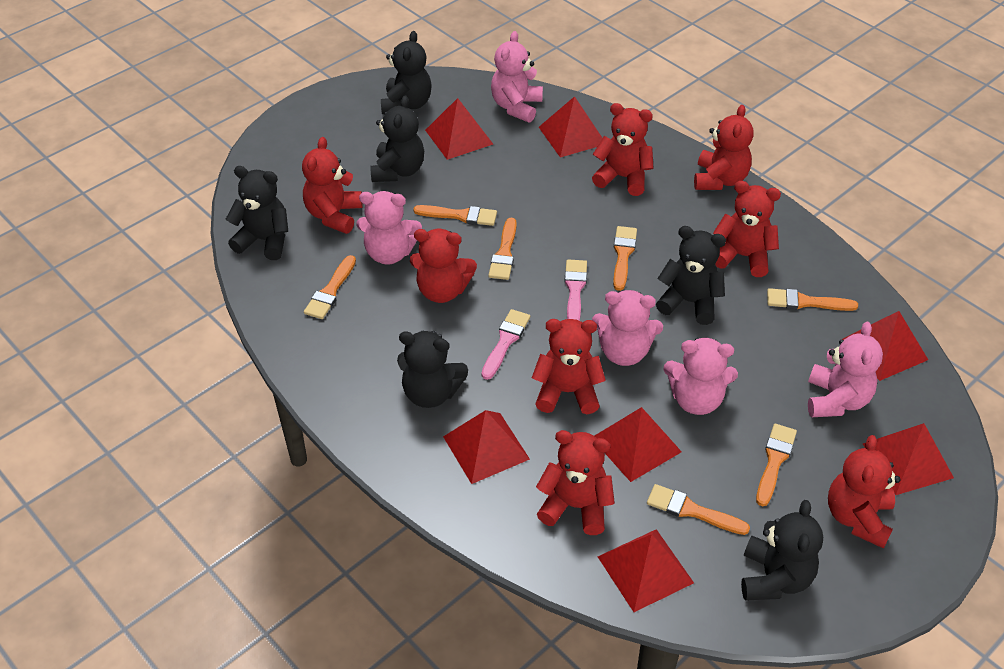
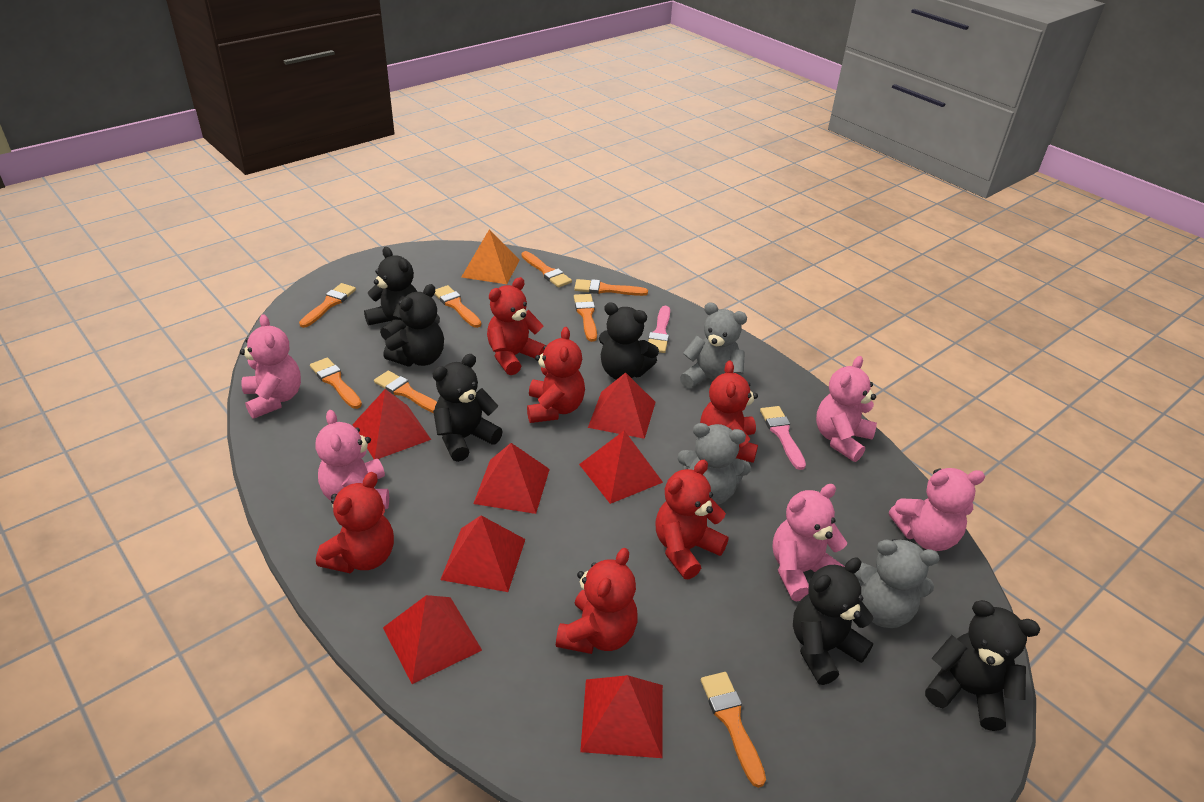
grey teddy bear: 0 -> 3
orange brush: 7 -> 8
orange pyramid: 0 -> 1
red teddy bear: 8 -> 6

